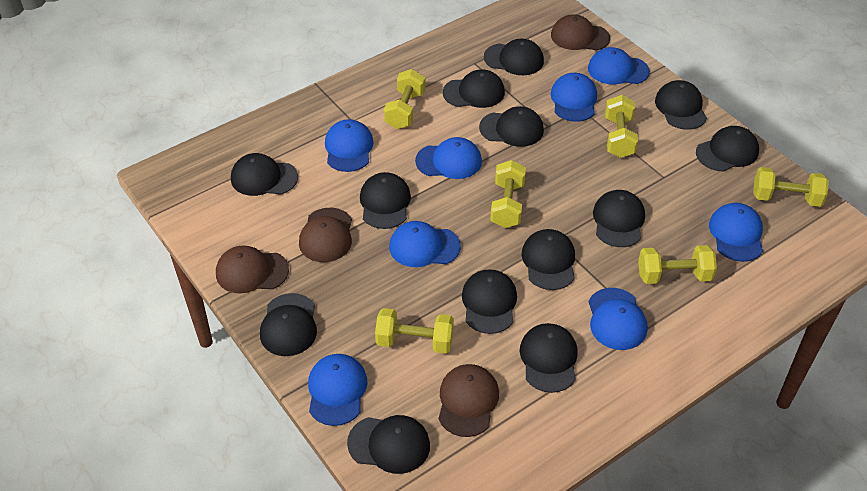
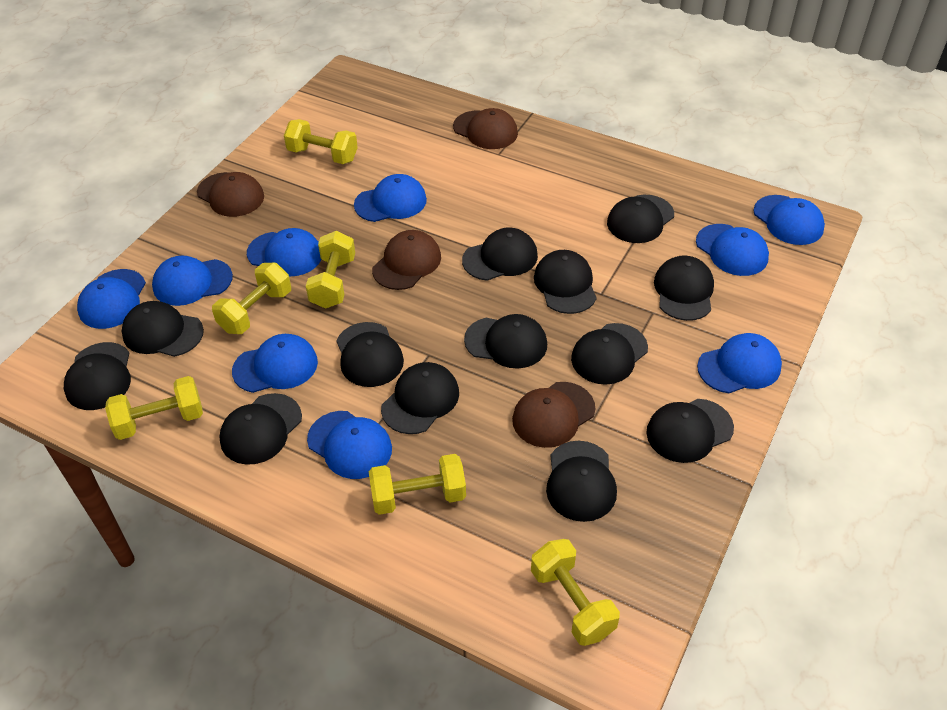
blue cap: 8 -> 9

